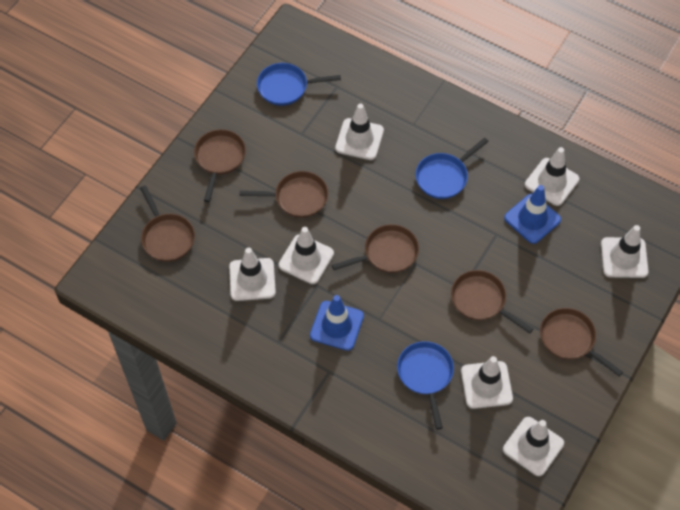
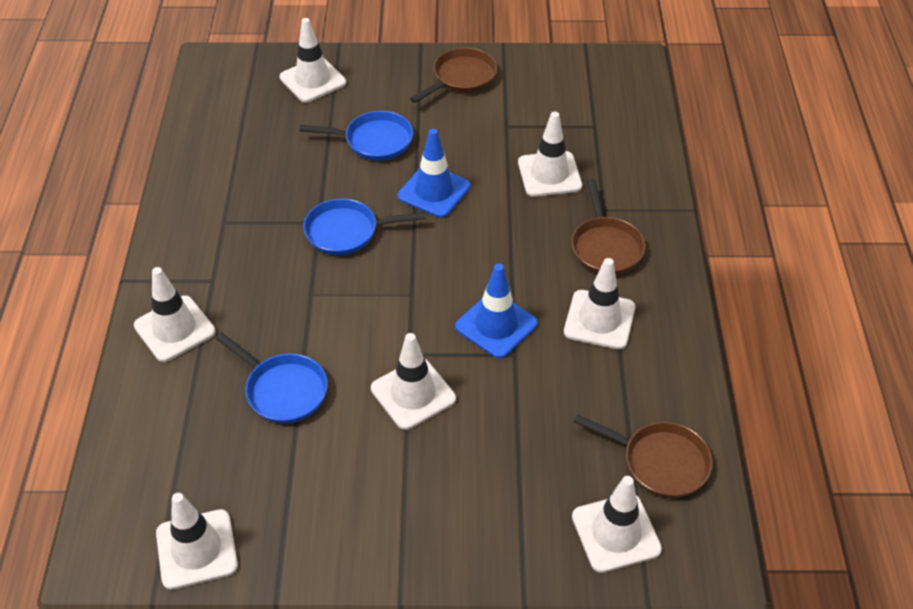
brown pan: 6 -> 3

